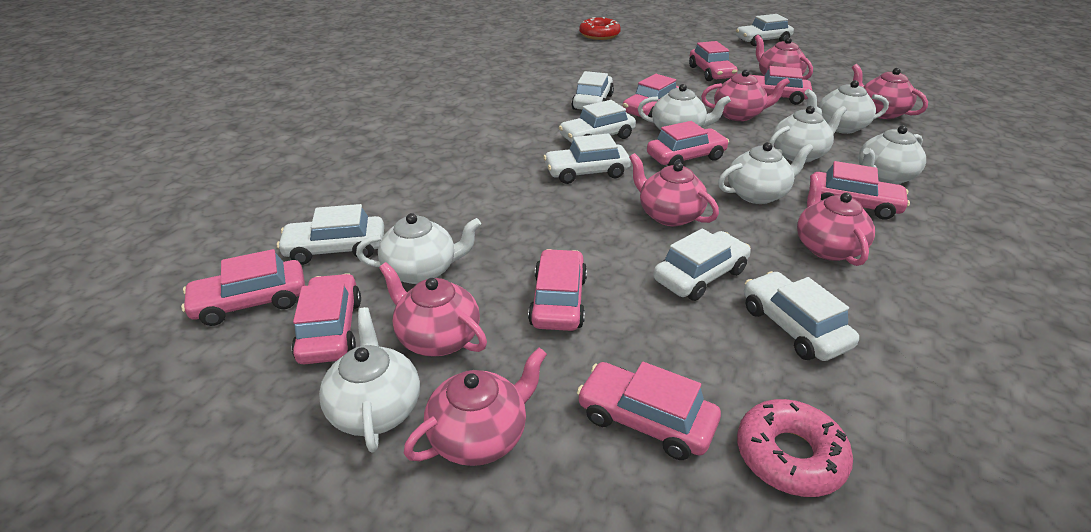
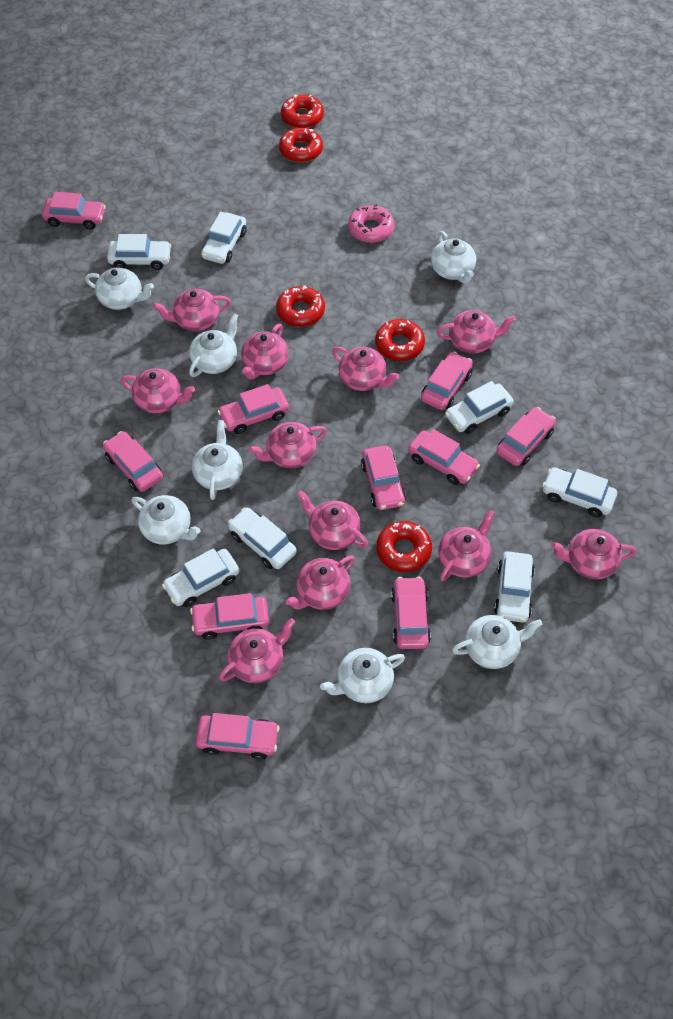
pink car: 9 -> 10
pink teapot: 7 -> 11
red donut: 1 -> 5

